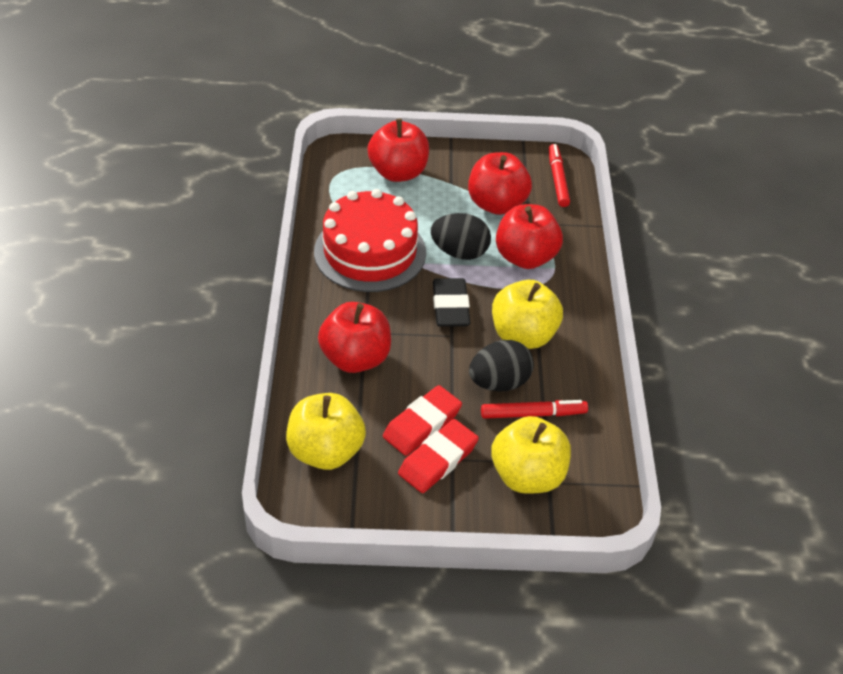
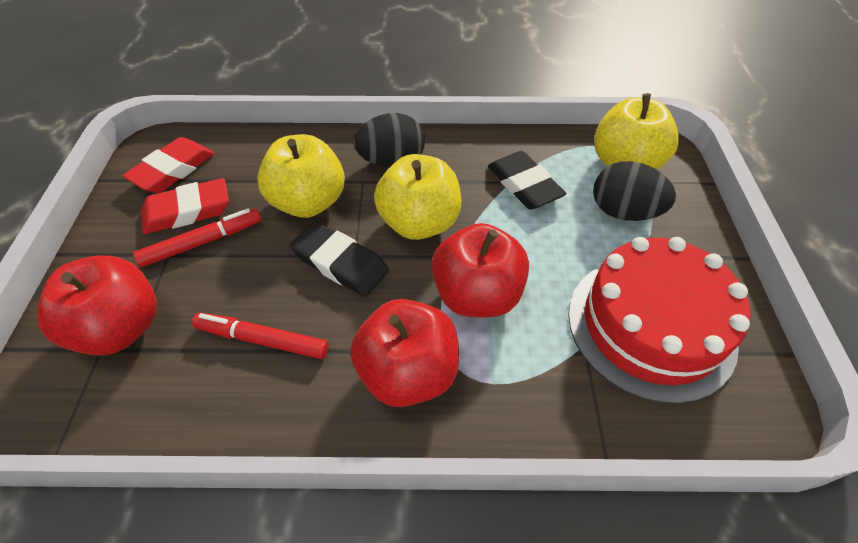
black eraser: 1 -> 2
red apple: 4 -> 3

